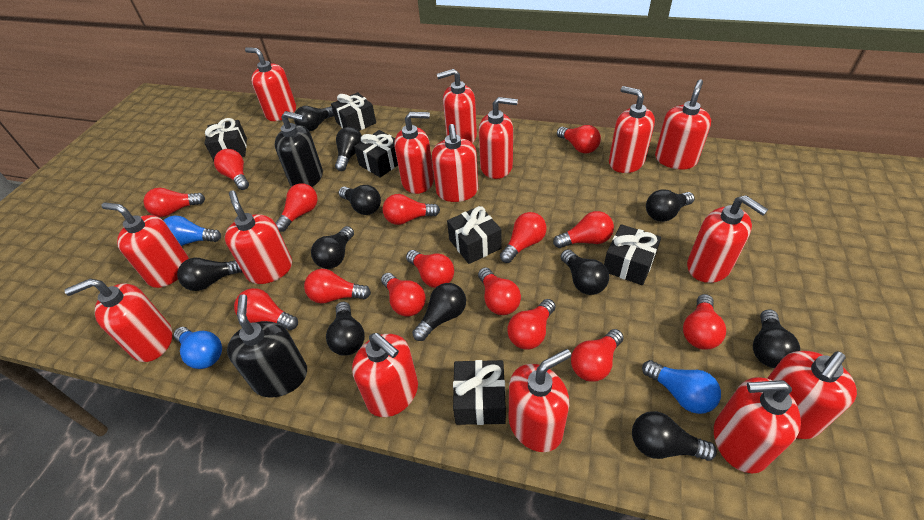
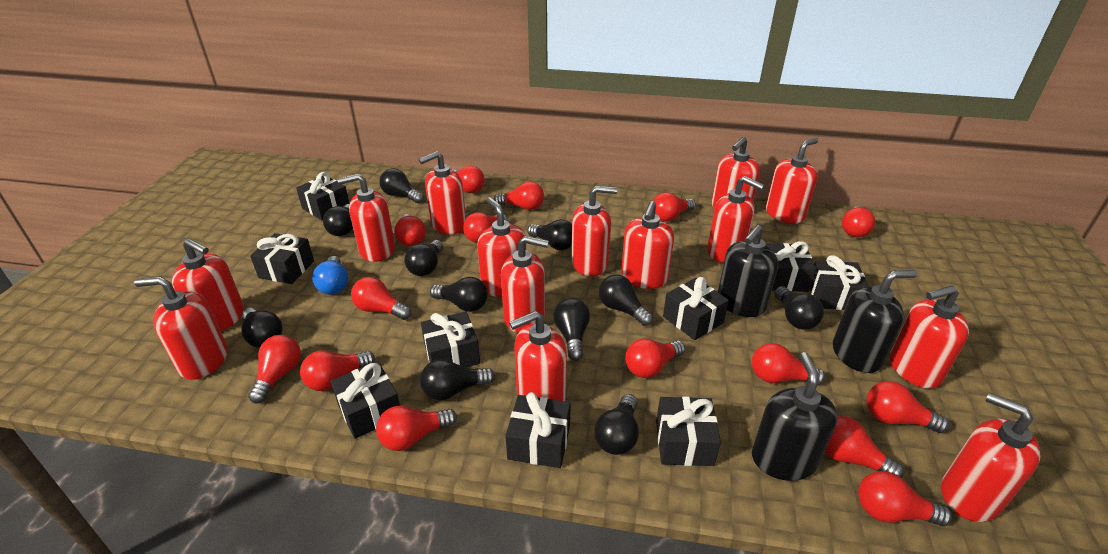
black gift: 6 -> 9
black soap dispenser: 2 -> 3
blue light bulb: 3 -> 1
red soap dispenser: 15 -> 14

